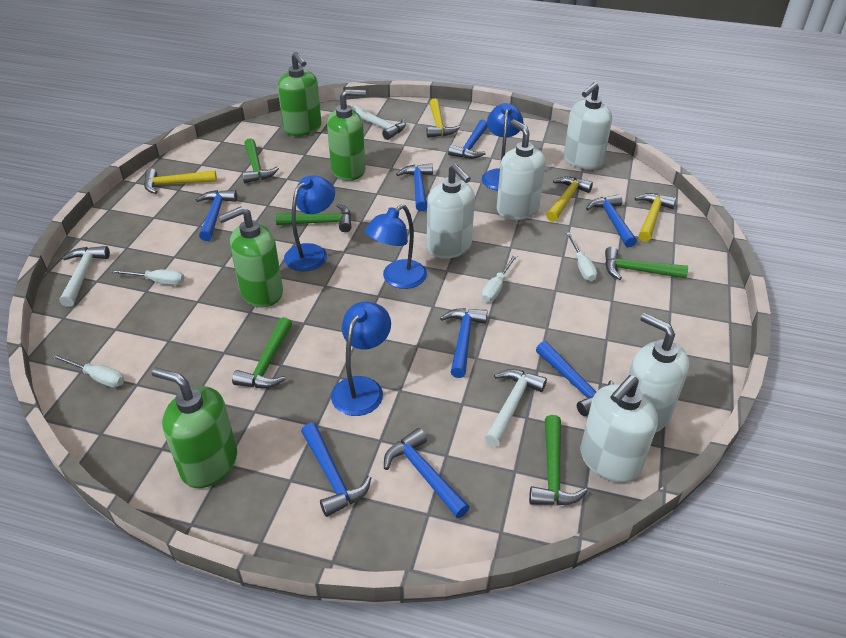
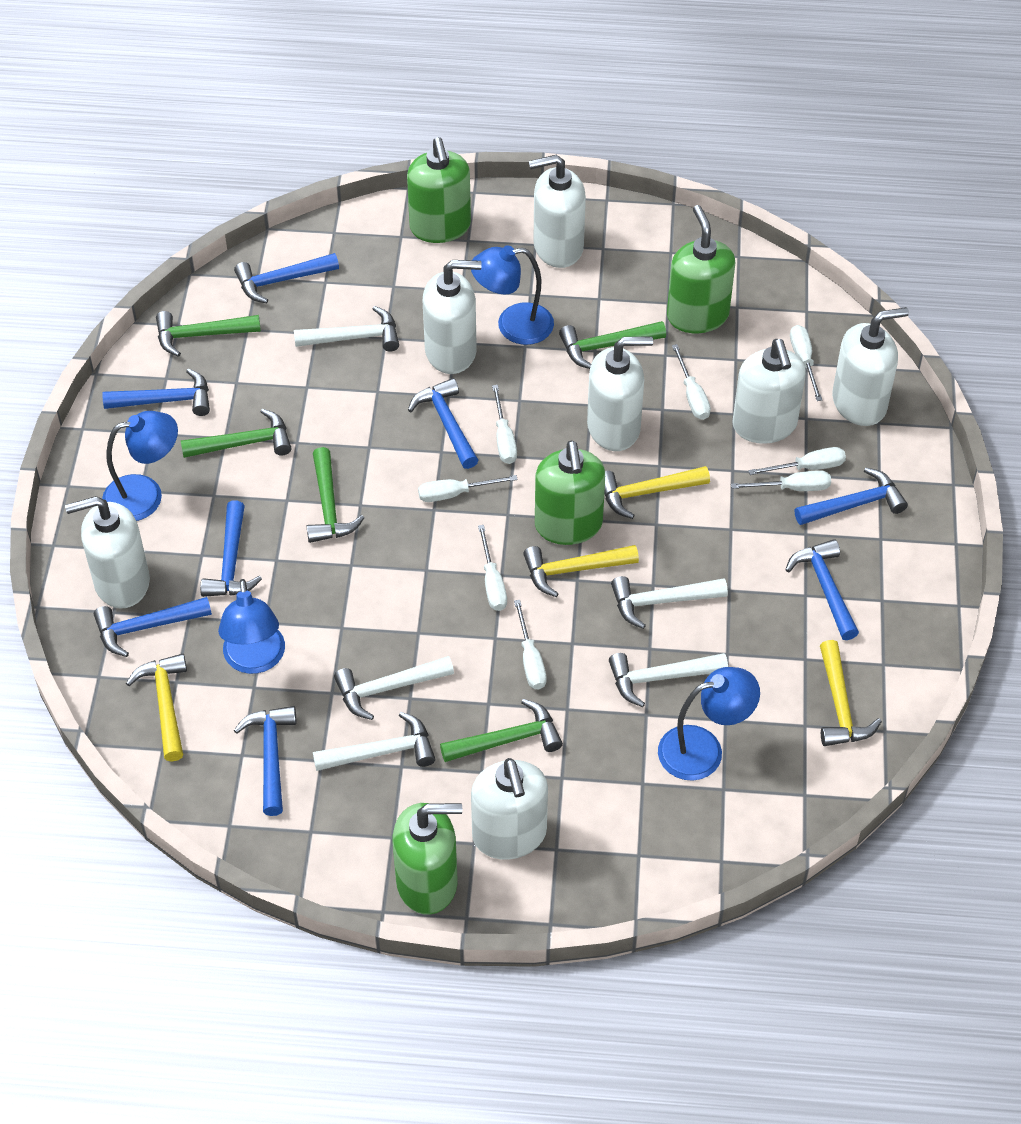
white hammer: 3 -> 5
white screwdriver: 4 -> 8
white soap dispenser: 5 -> 7

